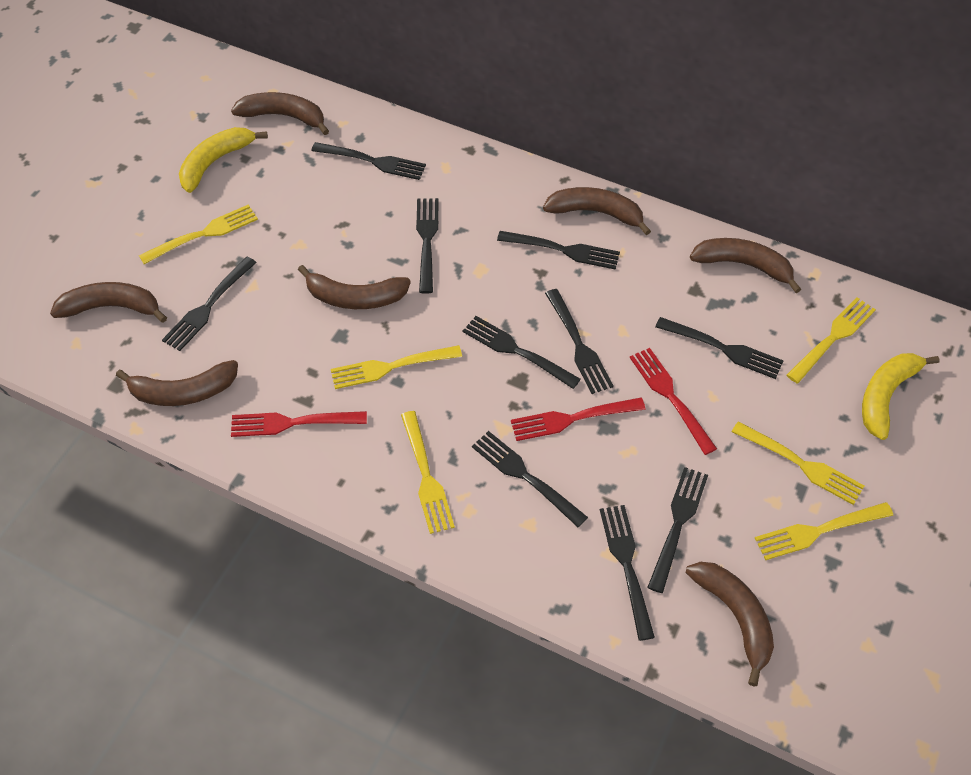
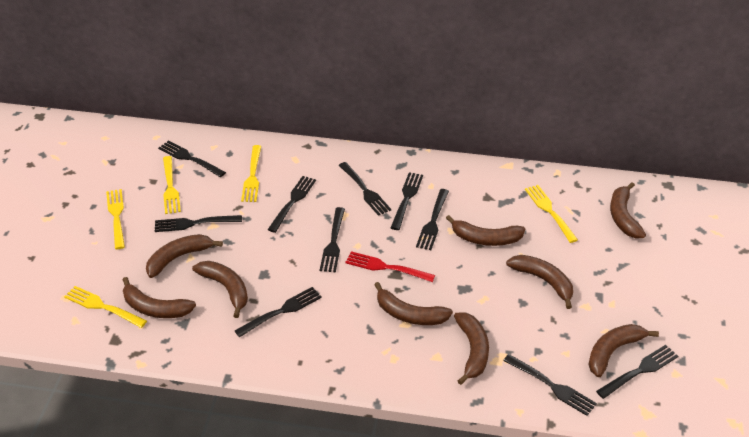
brown banana: 7 -> 9
red fork: 3 -> 1
yellow banana: 2 -> 0
yellow fork: 6 -> 5

